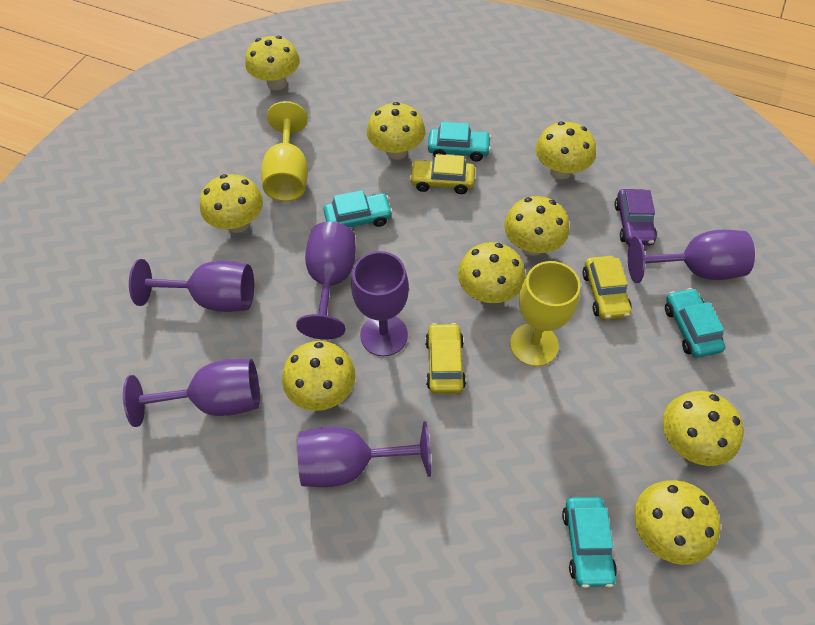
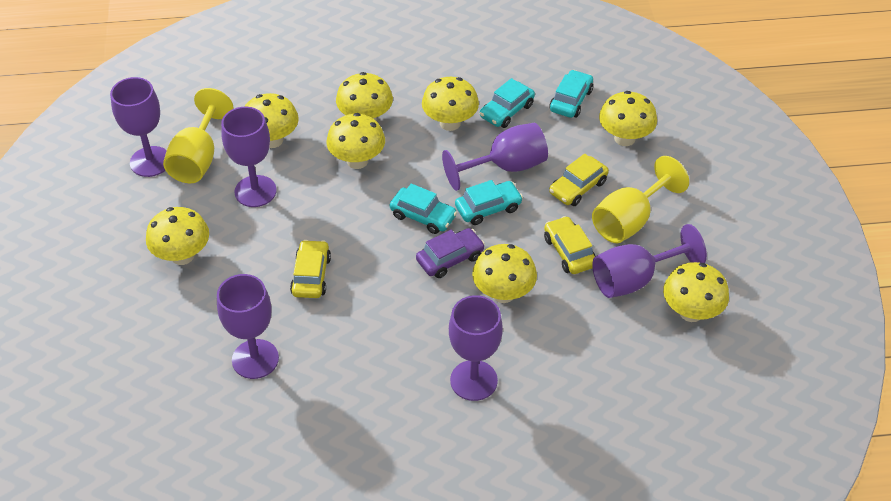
yellow mushroom: 9 -> 8

